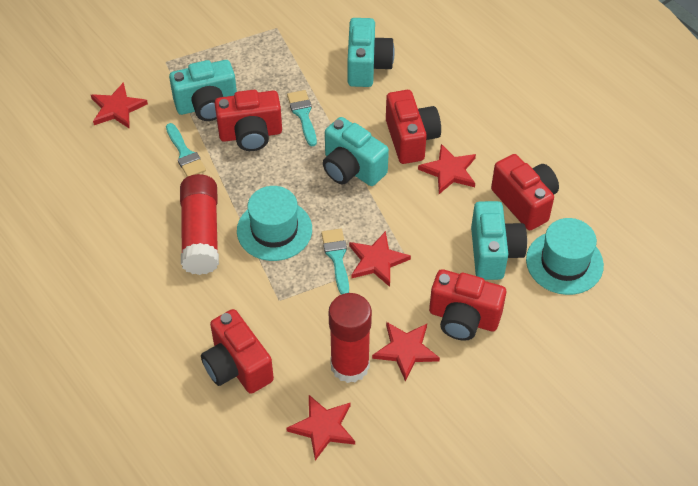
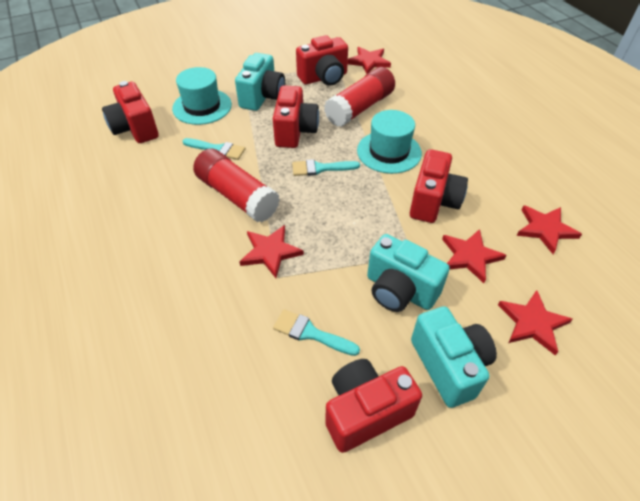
turquoise camera: 4 -> 3

